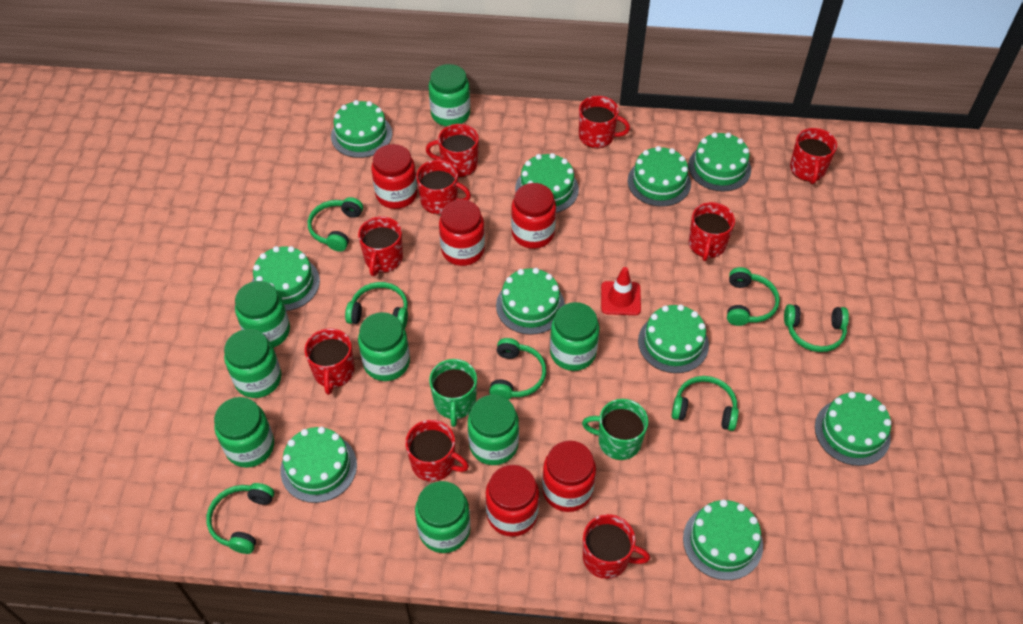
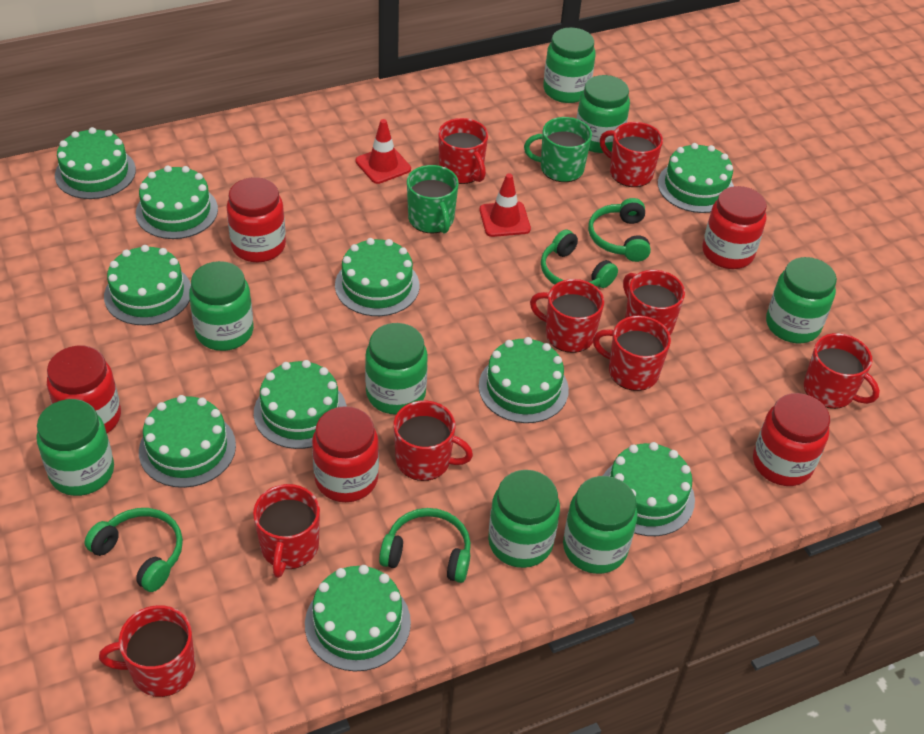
green headphones: 7 -> 4
red traffic cone: 1 -> 2

